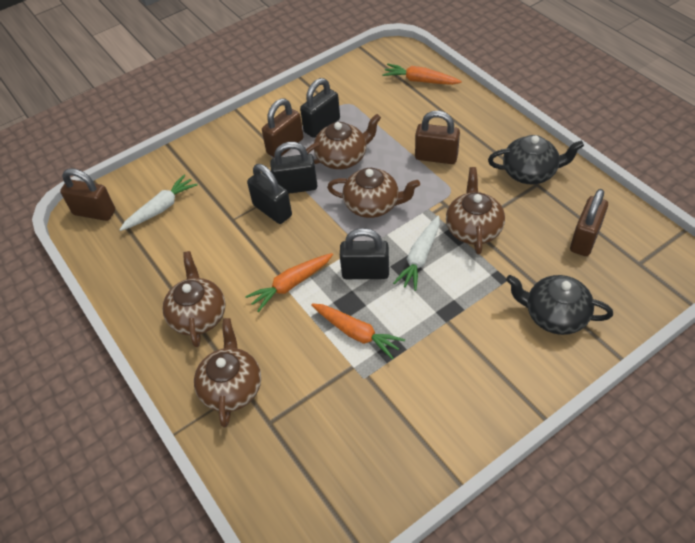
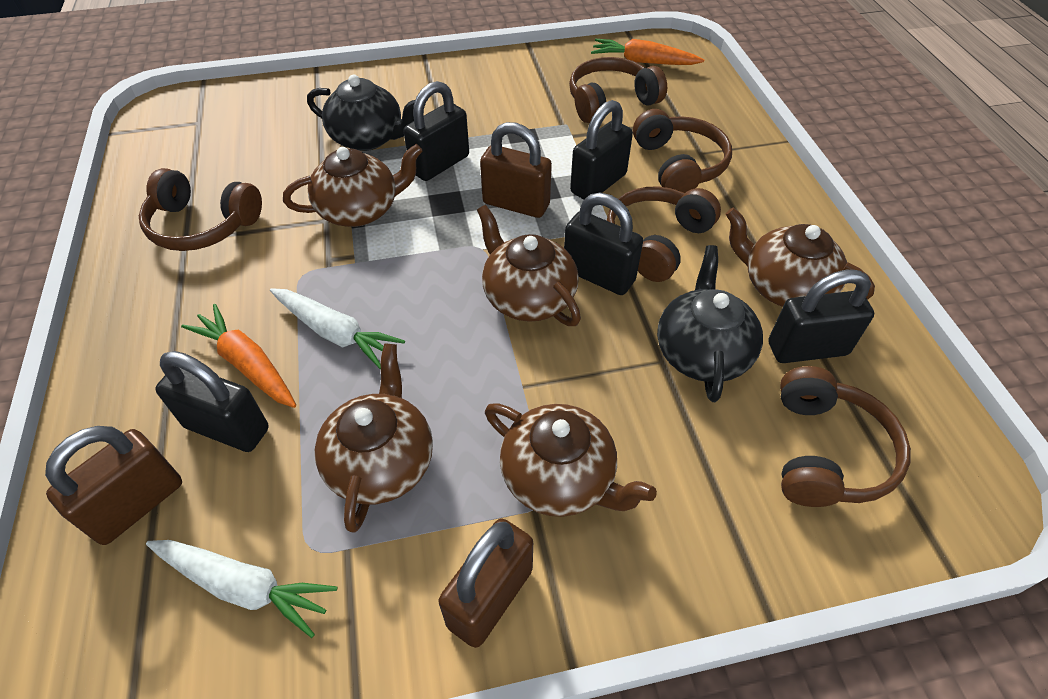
black padlock: 4 -> 5
brown headphones: 0 -> 5
brown padlock: 4 -> 3
orange carrot: 3 -> 2

